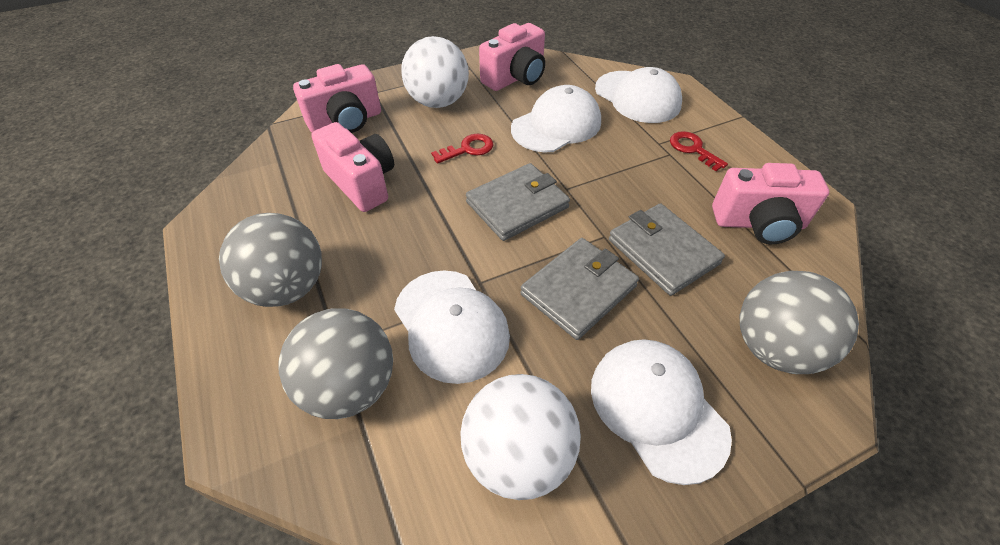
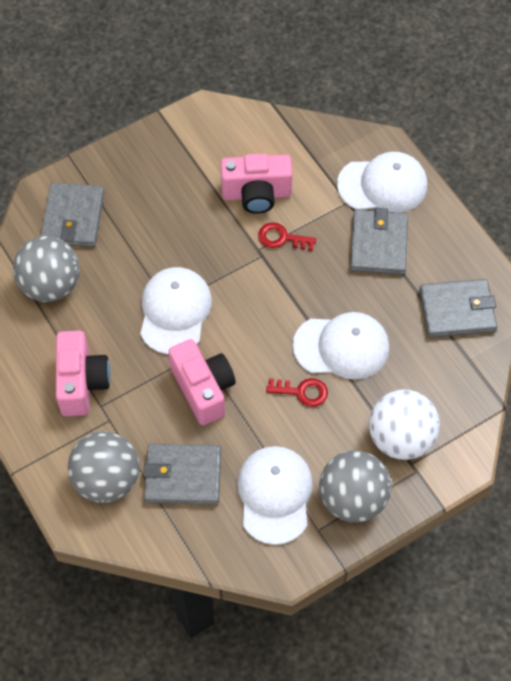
grey wallet: 3 -> 4
pink camera: 4 -> 3
white ball: 2 -> 1

